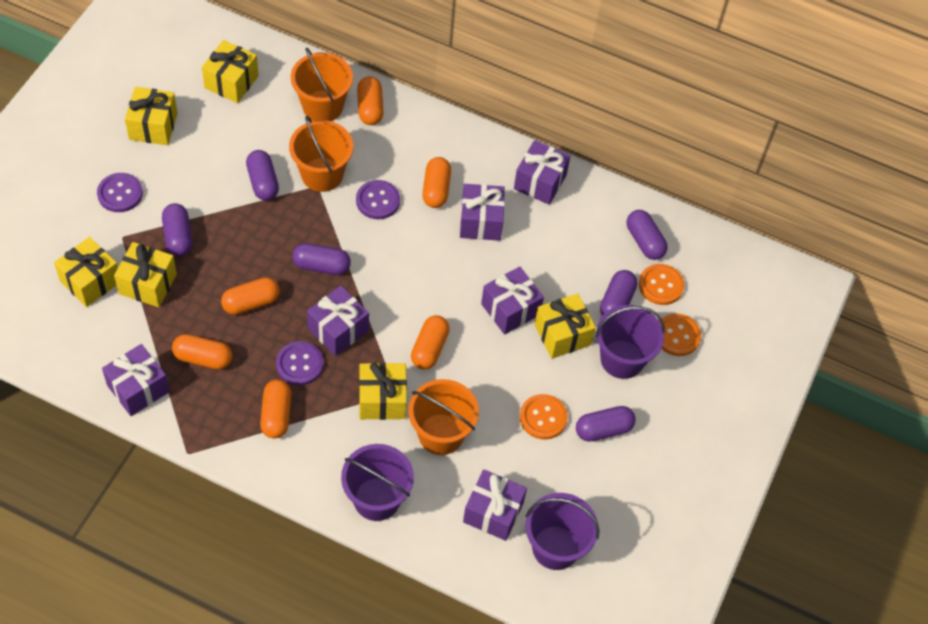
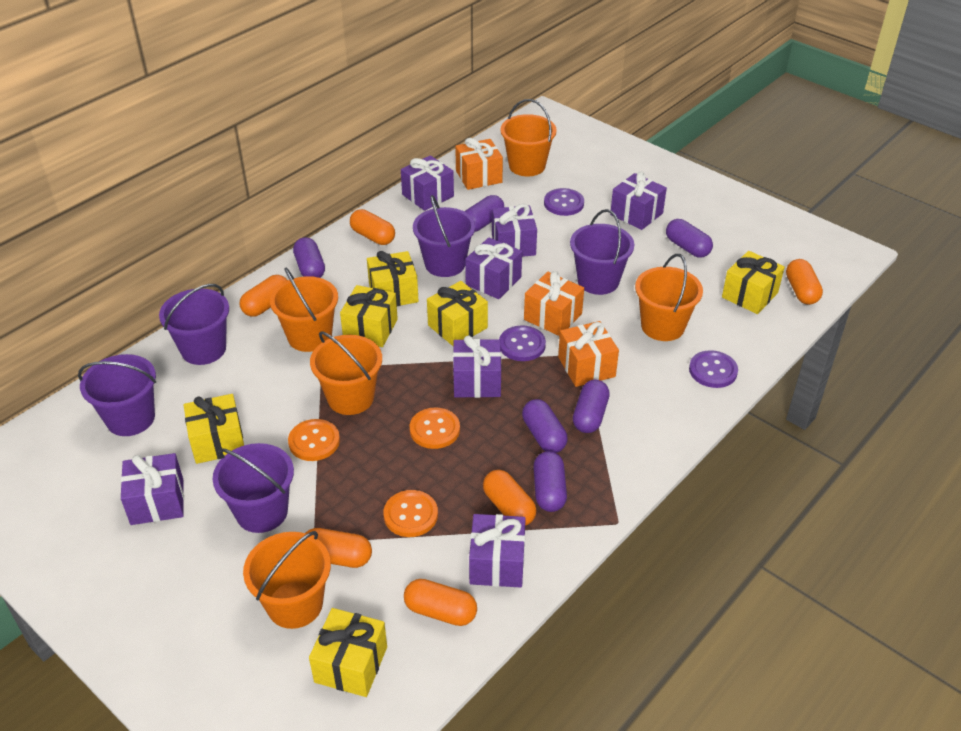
orange bucket: 3 -> 5
orange gift: 0 -> 3
purple bucket: 3 -> 5
purple gift: 6 -> 7

